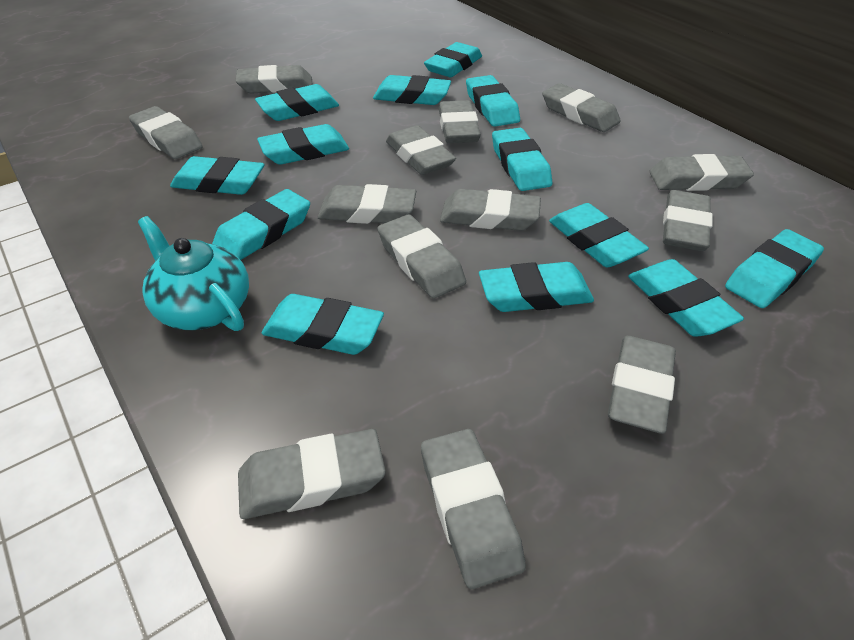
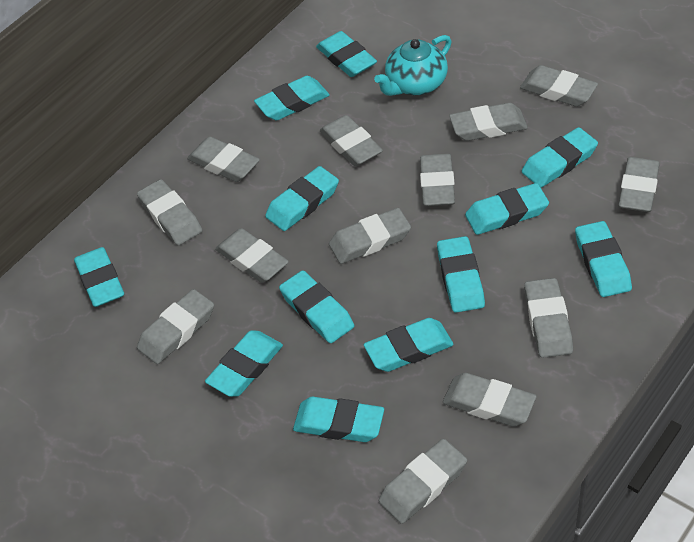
turquoise eraser: 13 -> 12

